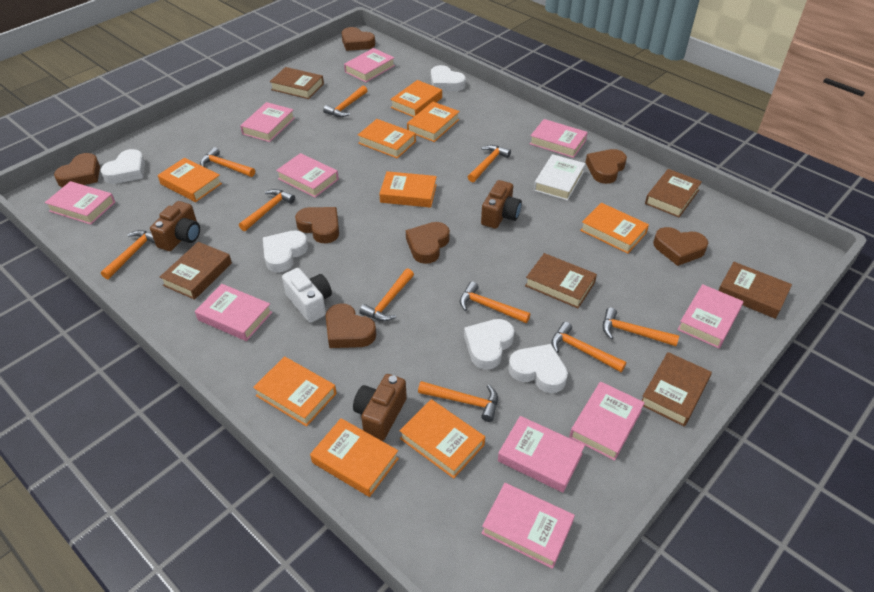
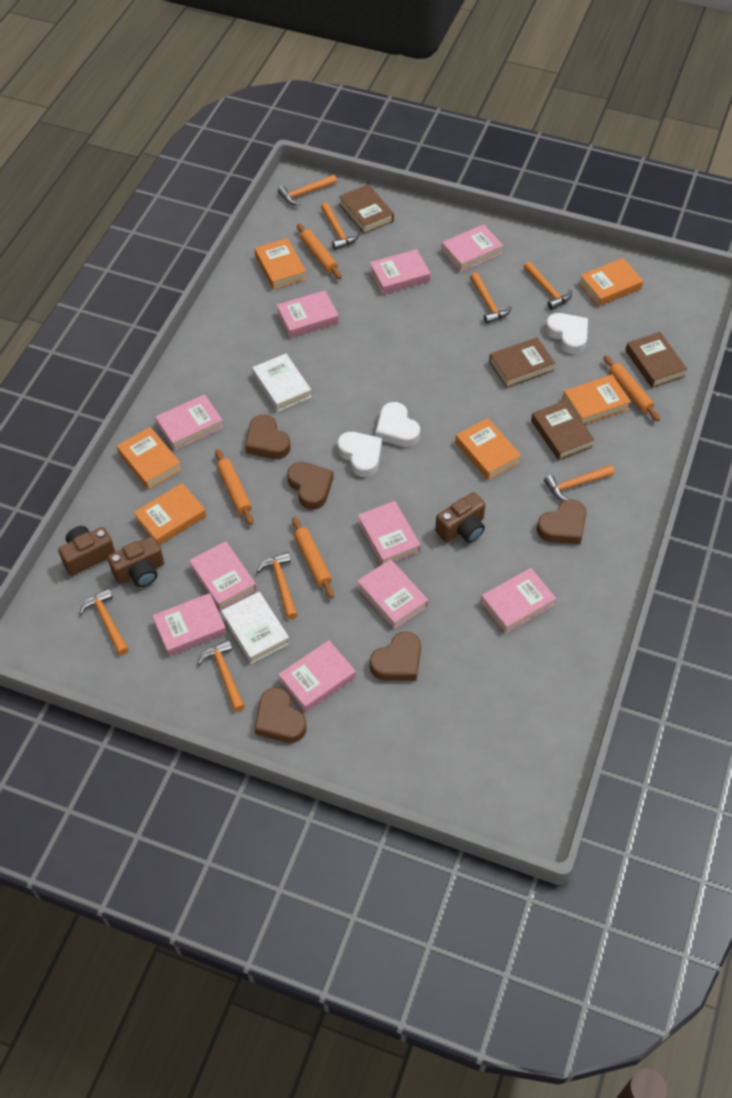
brown book: 6 -> 4
brown heart: 7 -> 5
orange book: 9 -> 6
orange hammer: 10 -> 8
orange rolling pin: 0 -> 4
white book: 1 -> 2
white camera: 1 -> 0
white heart: 5 -> 3

